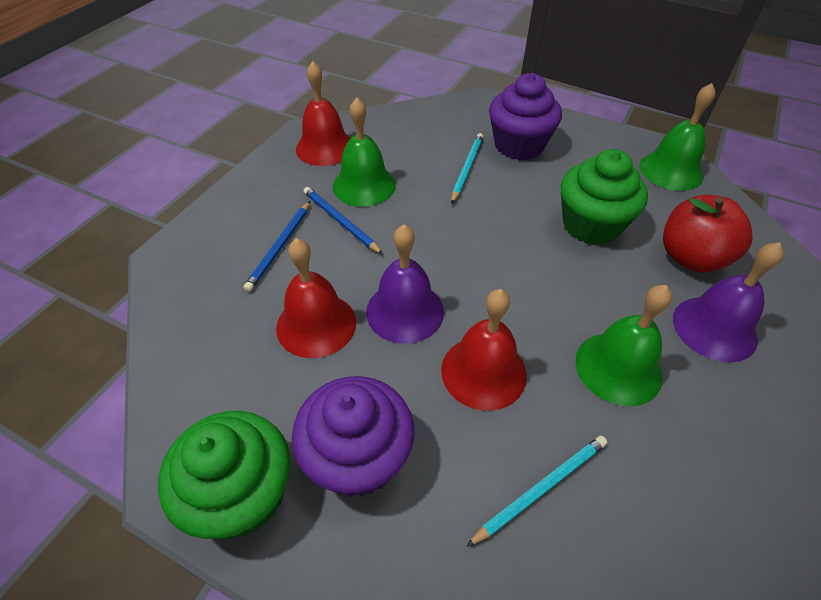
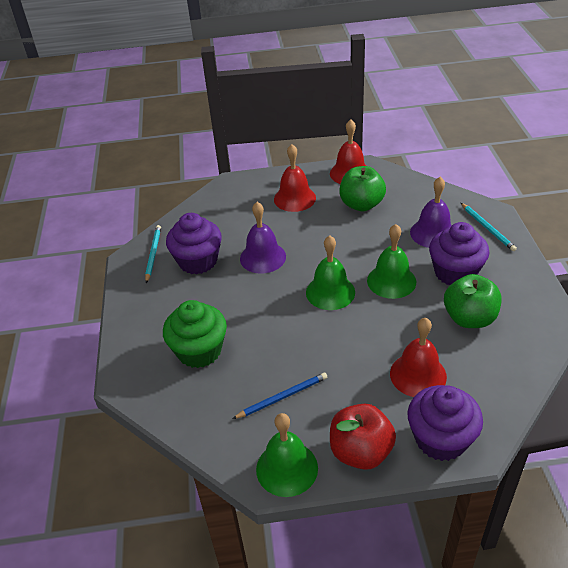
blue pencil: 2 -> 1
green apple: 0 -> 2
green cupcake: 2 -> 1
purple cupcake: 2 -> 3

